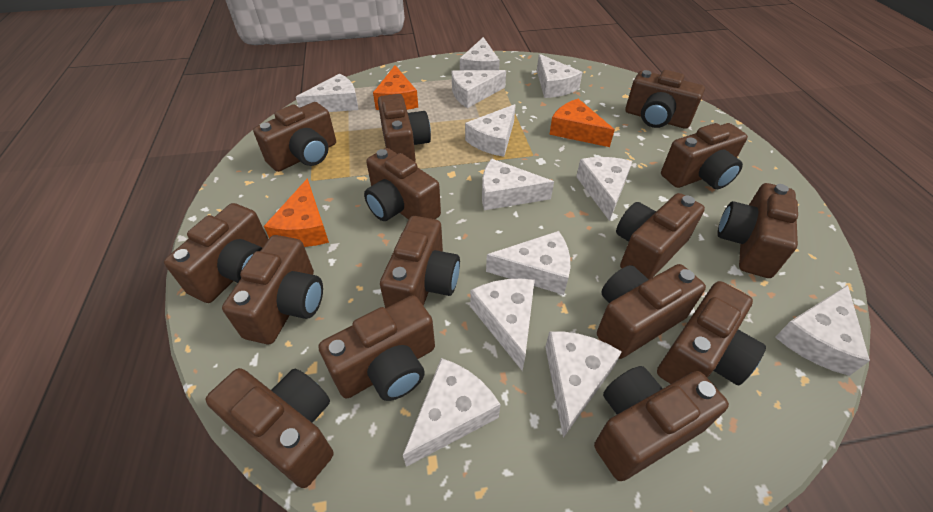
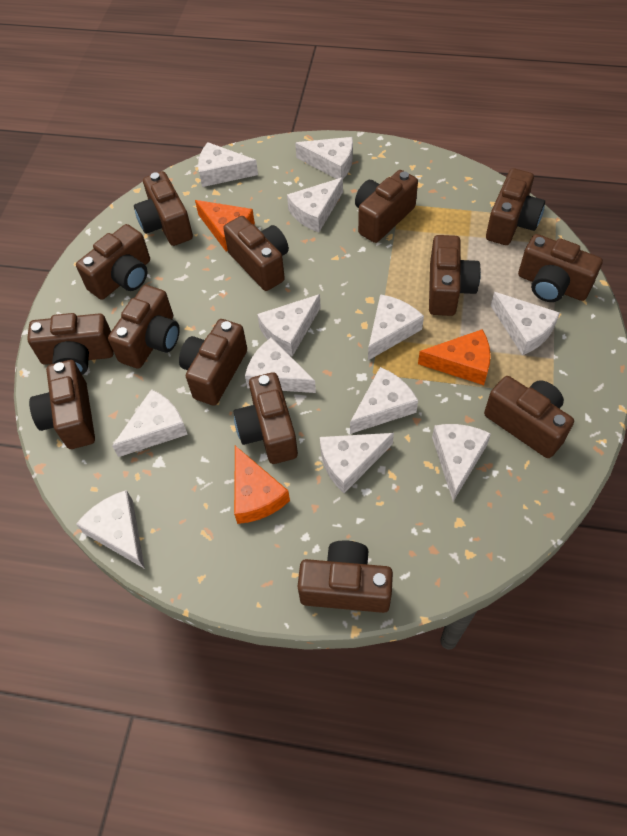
brown camera: 15 -> 14

